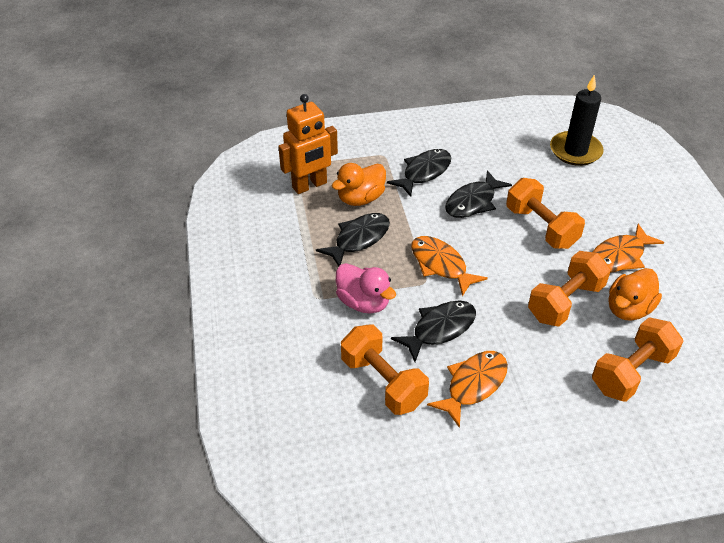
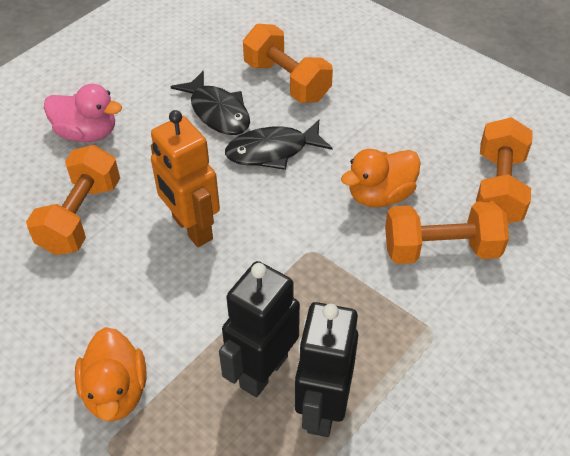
black candle: 1 -> 0
black fish: 4 -> 2
black robot: 0 -> 2
orange fish: 3 -> 0

